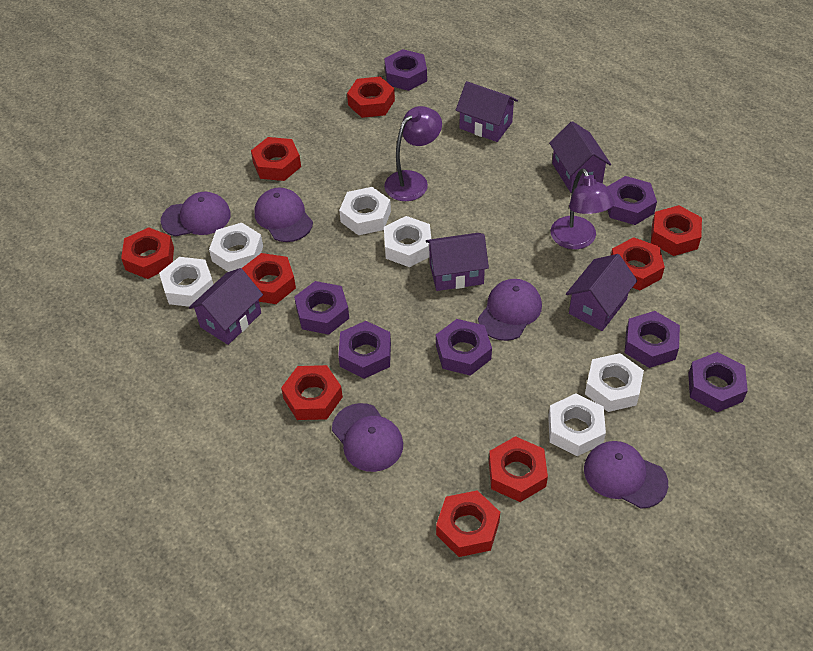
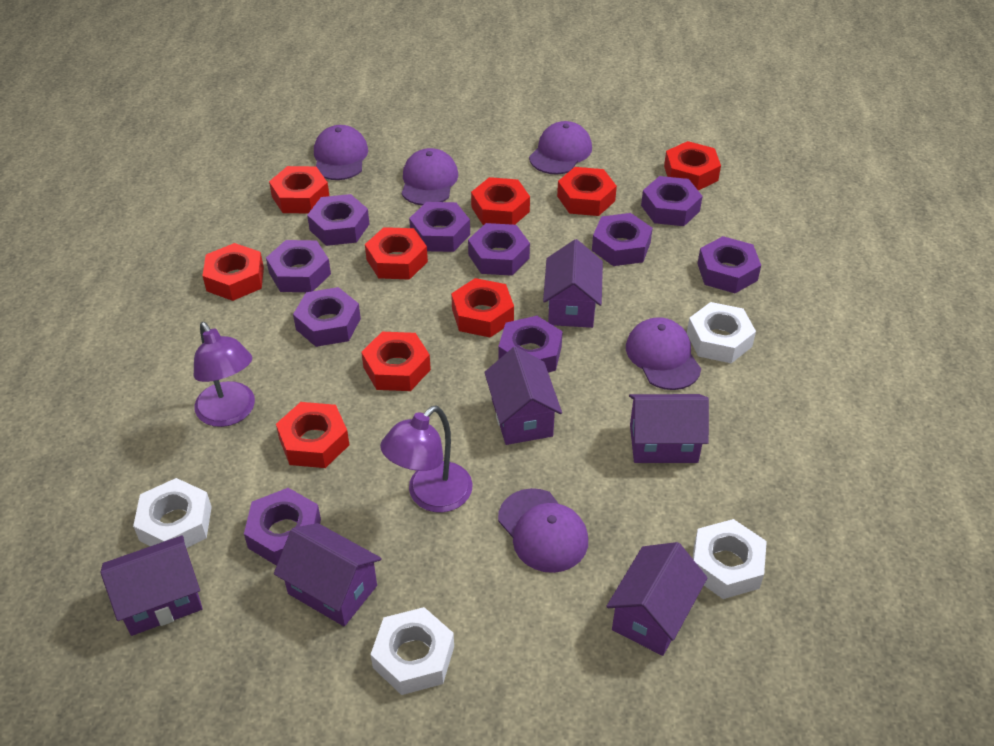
purple house: 5 -> 6
purple nut: 7 -> 10
white nut: 6 -> 4

